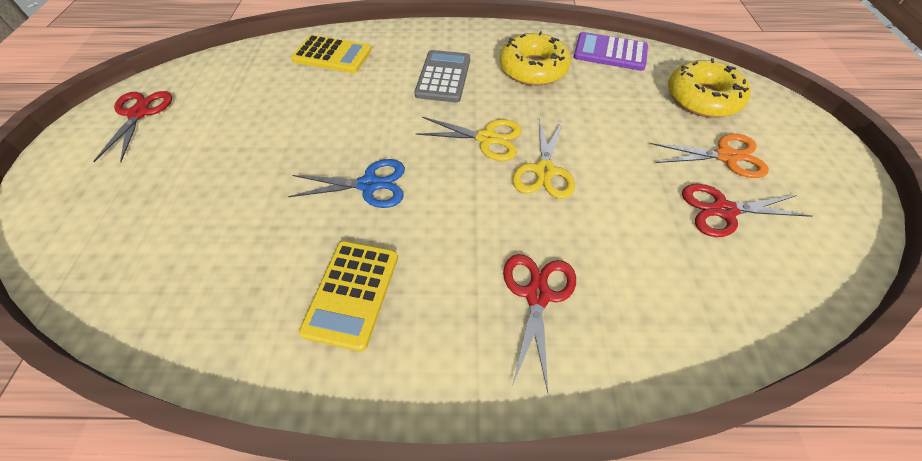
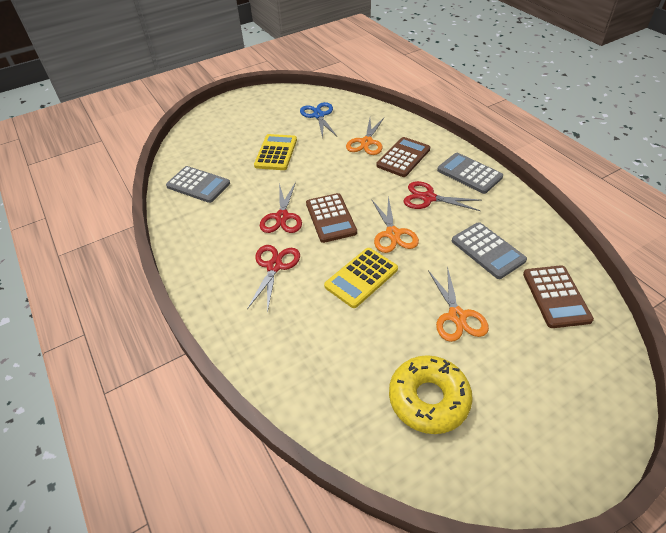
brown calculator: 0 -> 3
grey calculator: 1 -> 3
orange scissors: 1 -> 3
purple calculator: 1 -> 0
yellow donut: 2 -> 1
yellow scissors: 2 -> 0

